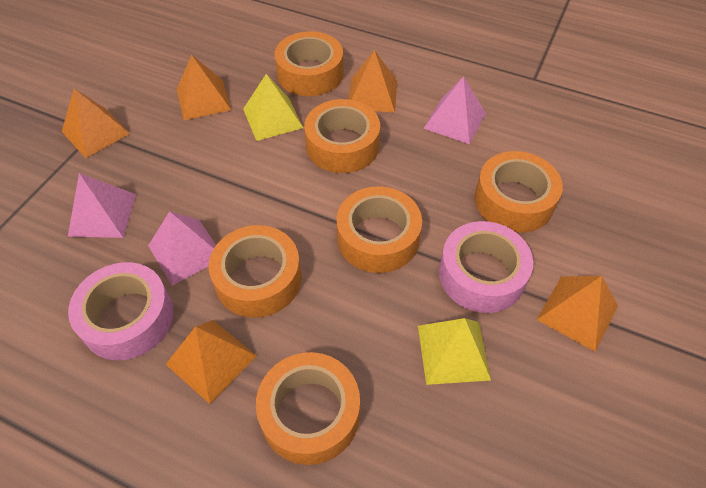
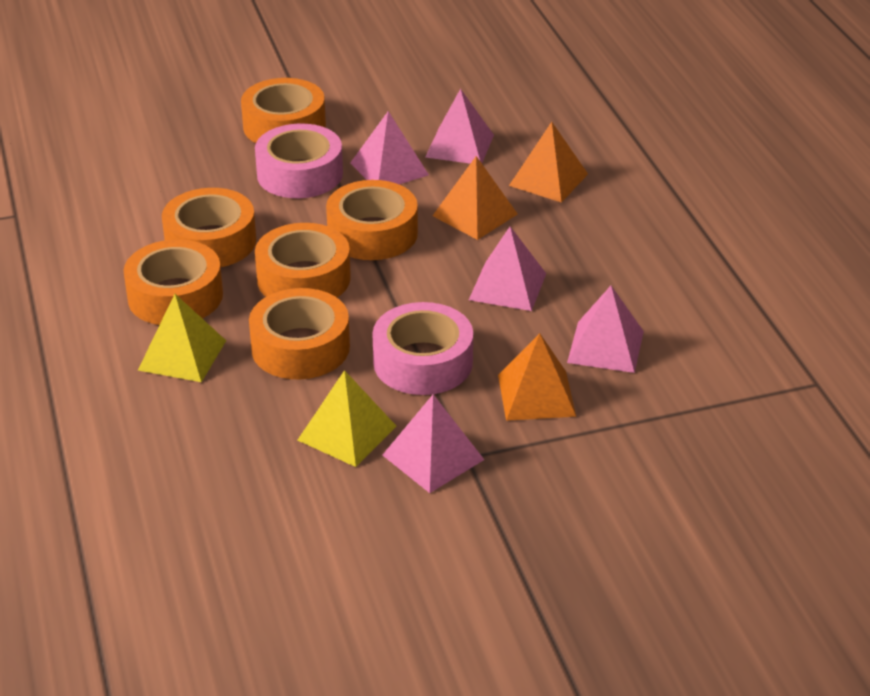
orange pyramid: 5 -> 3
pink pyramid: 3 -> 5

